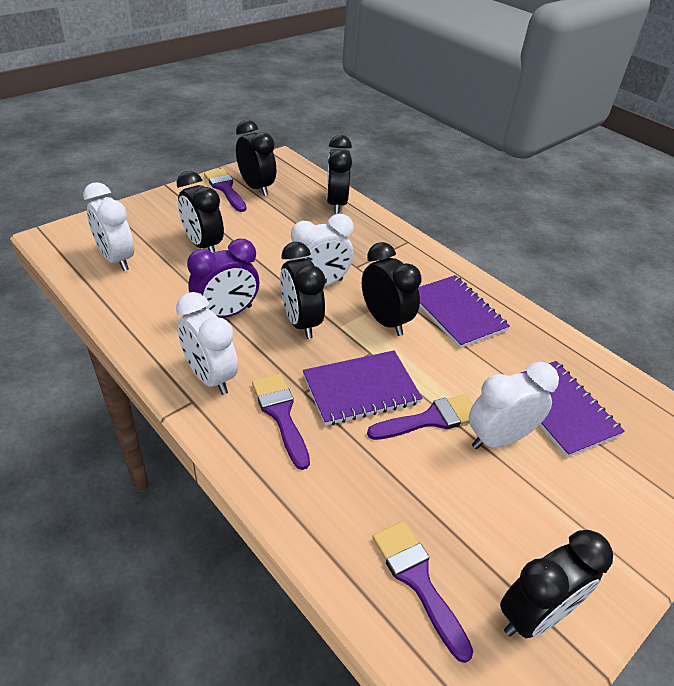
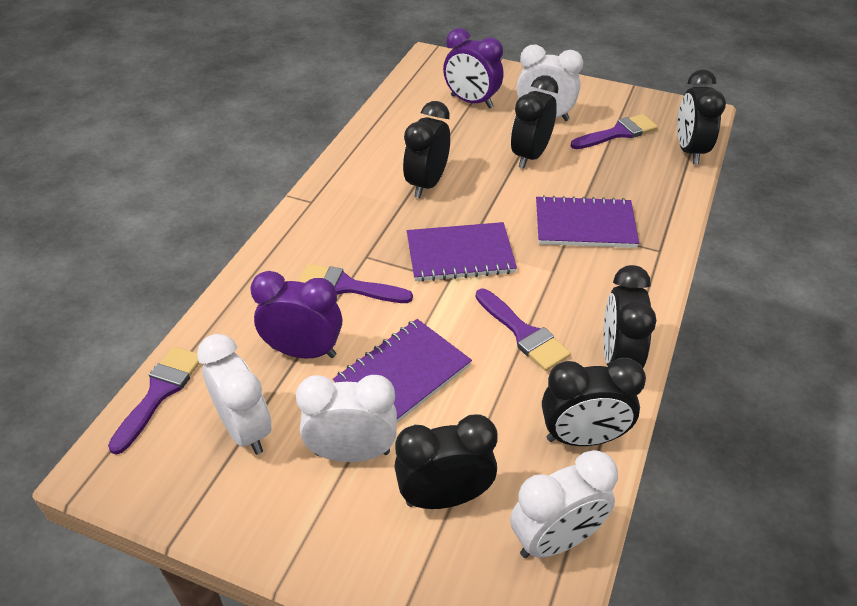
purple clock: 1 -> 2

